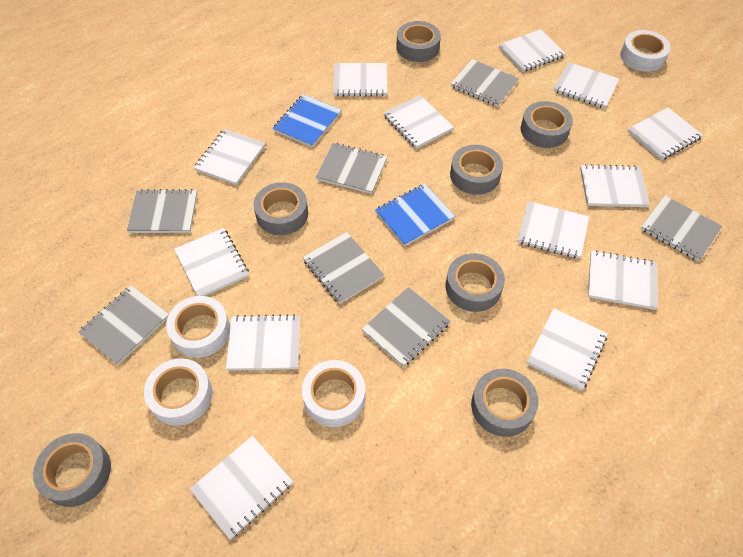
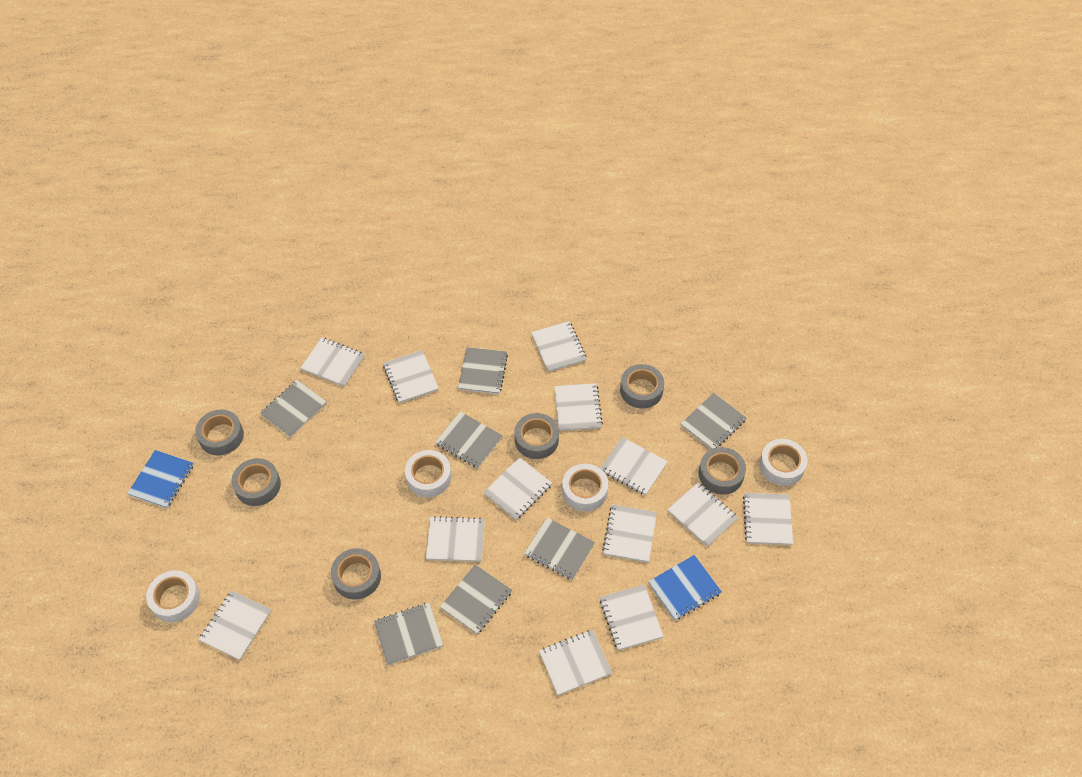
grey tape: 7 -> 6

